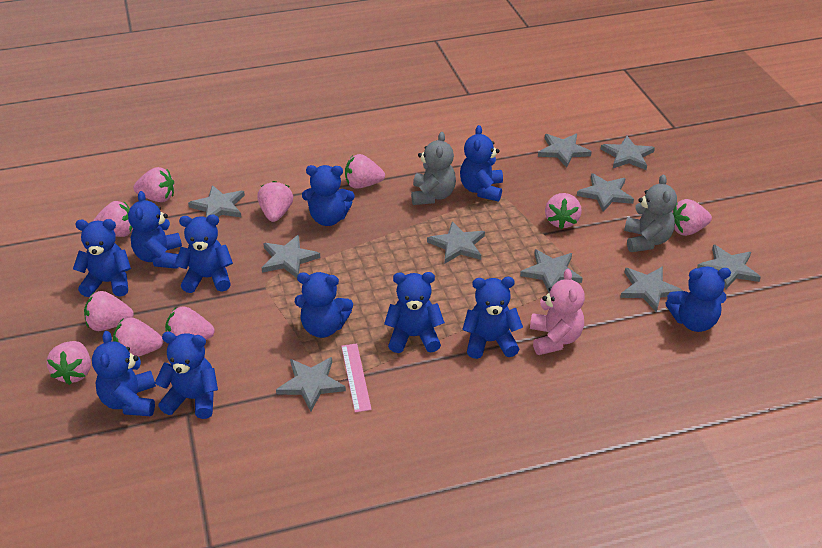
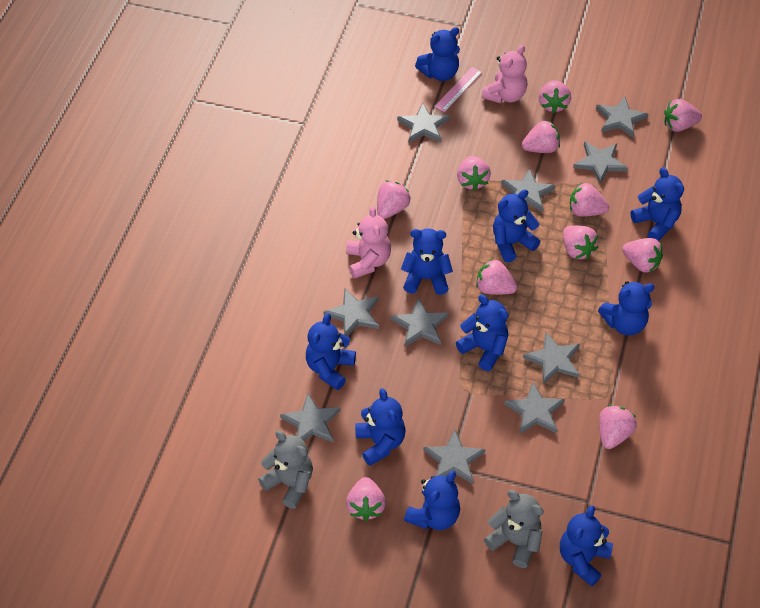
blue teddy bear: 11 -> 10
pink strawberry: 10 -> 11
pink teddy bear: 1 -> 2

